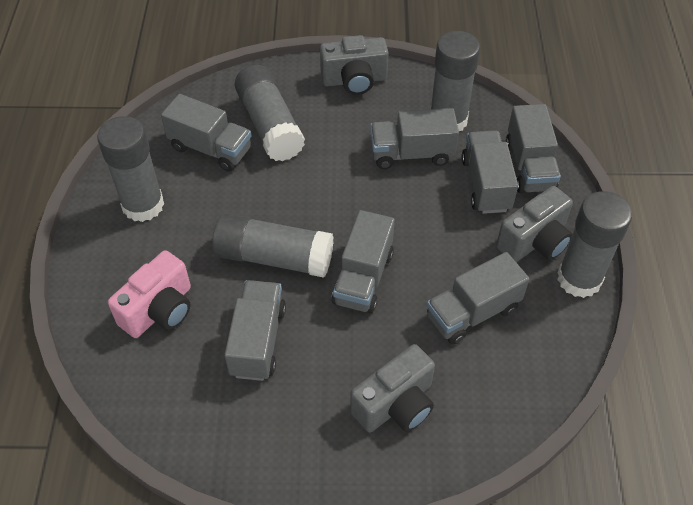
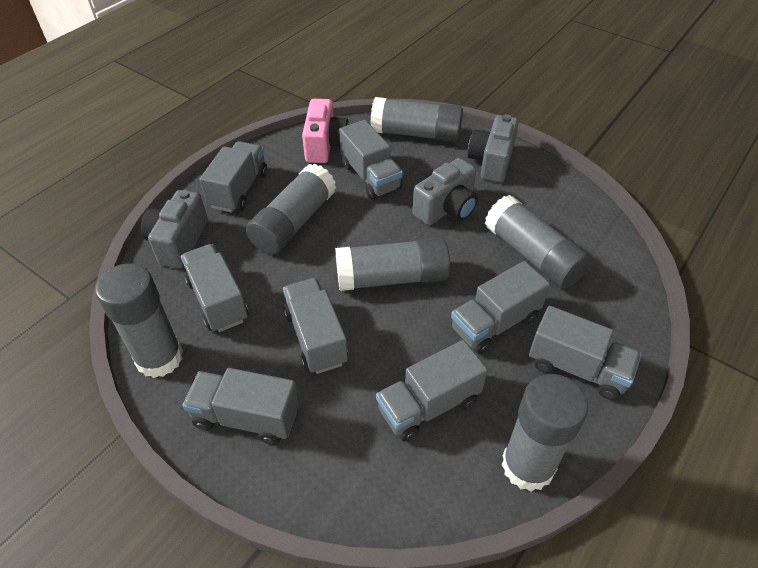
grey glue stick: 5 -> 6
grey truck: 7 -> 8

